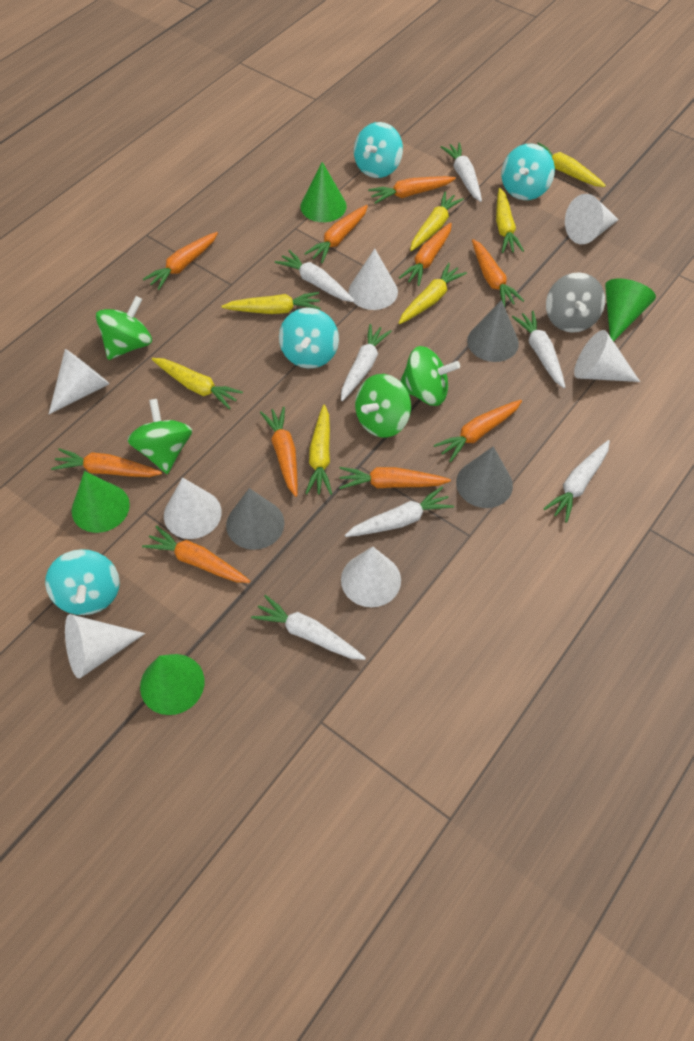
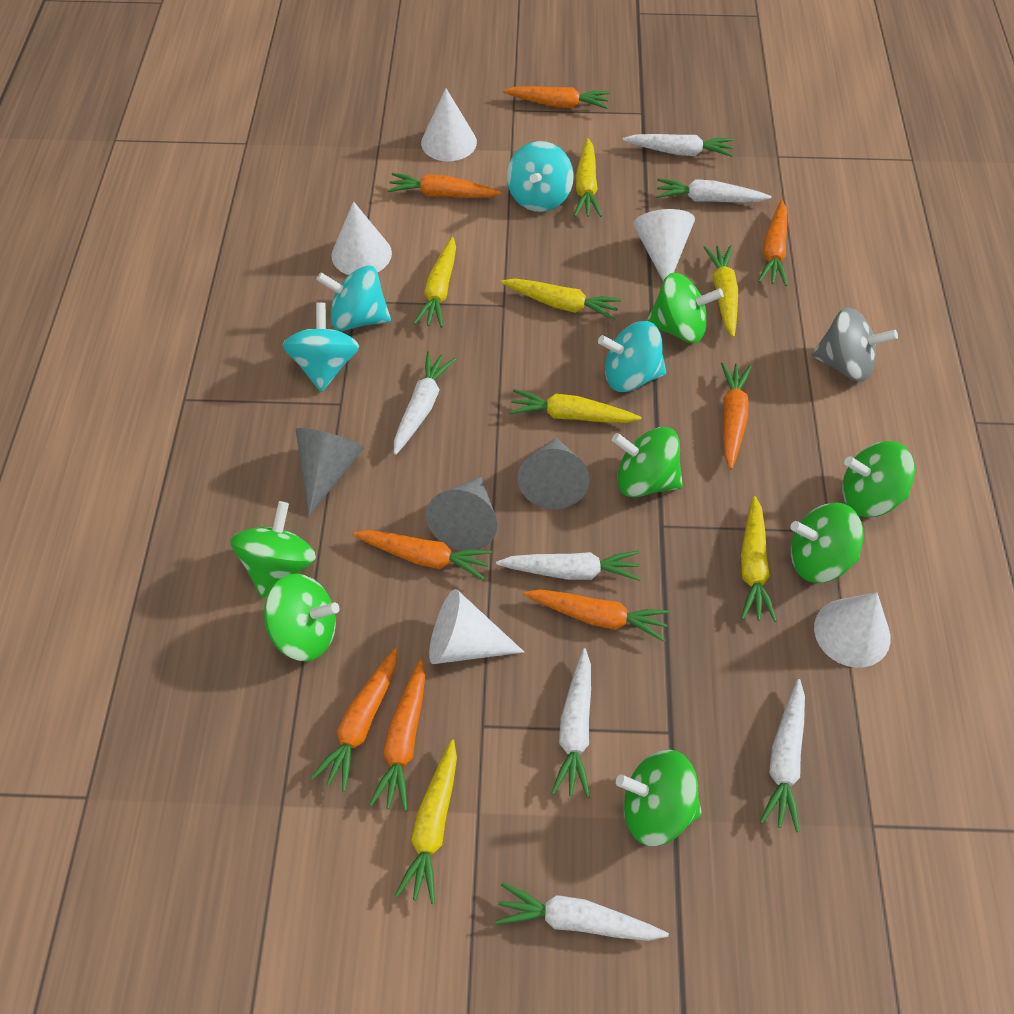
green cone: 4 -> 0
green spinning top: 4 -> 7
orange carrot: 10 -> 8
white cone: 7 -> 5

